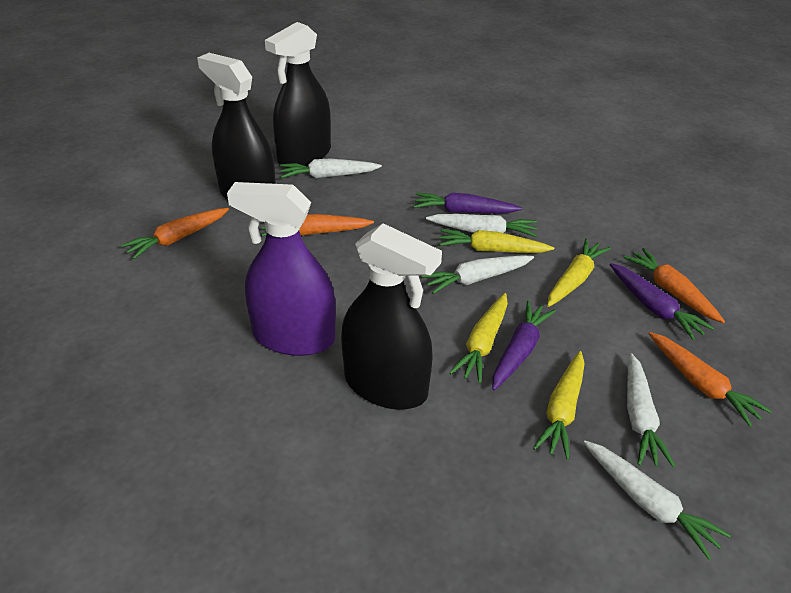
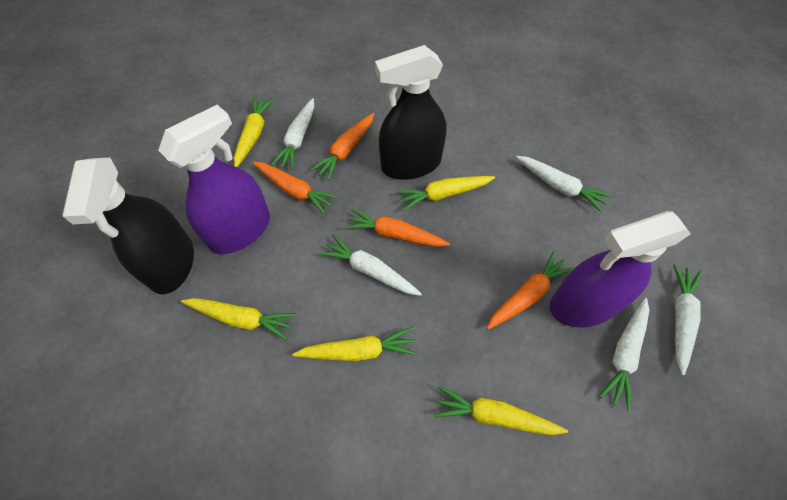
black spray bottle: 3 -> 2
purple carrot: 3 -> 0
purple spray bottle: 1 -> 2
yellow carrot: 4 -> 5

